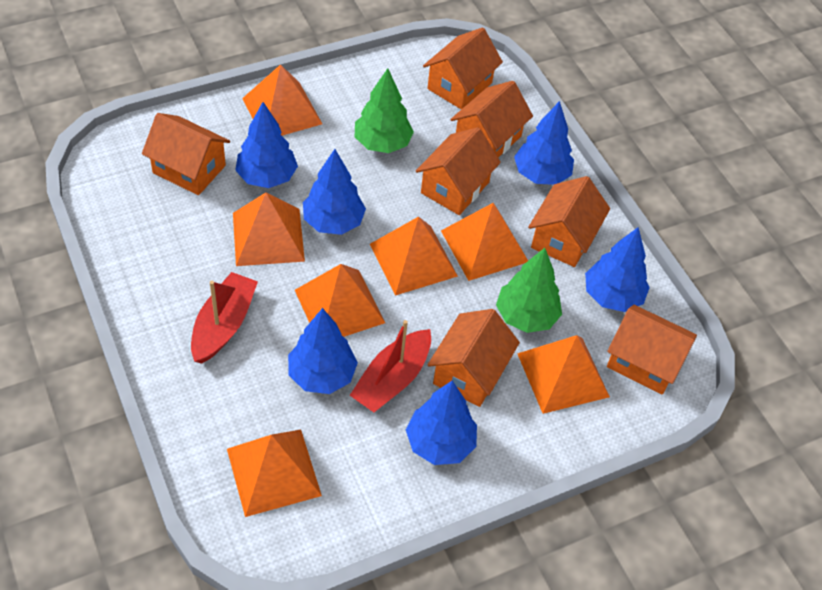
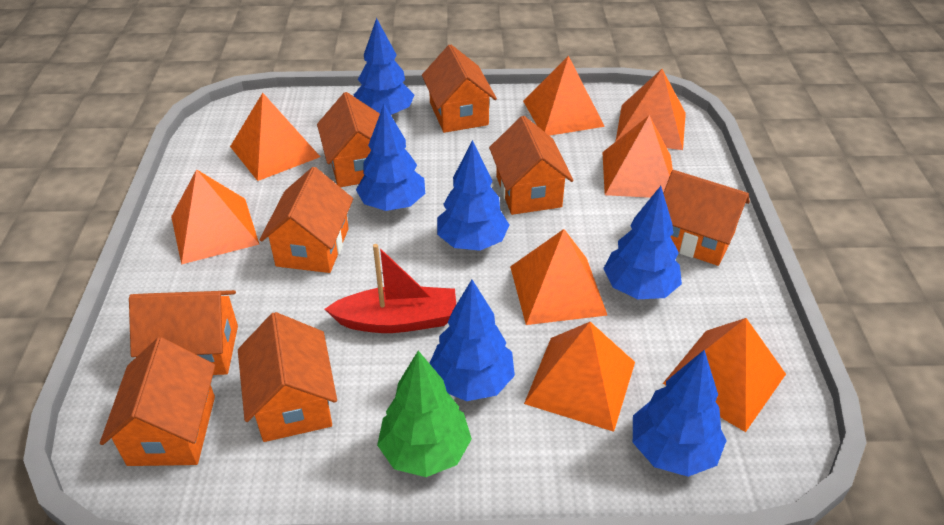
green tree: 2 -> 1
orange house: 7 -> 8
orange pyramid: 7 -> 8
red boat: 2 -> 1

